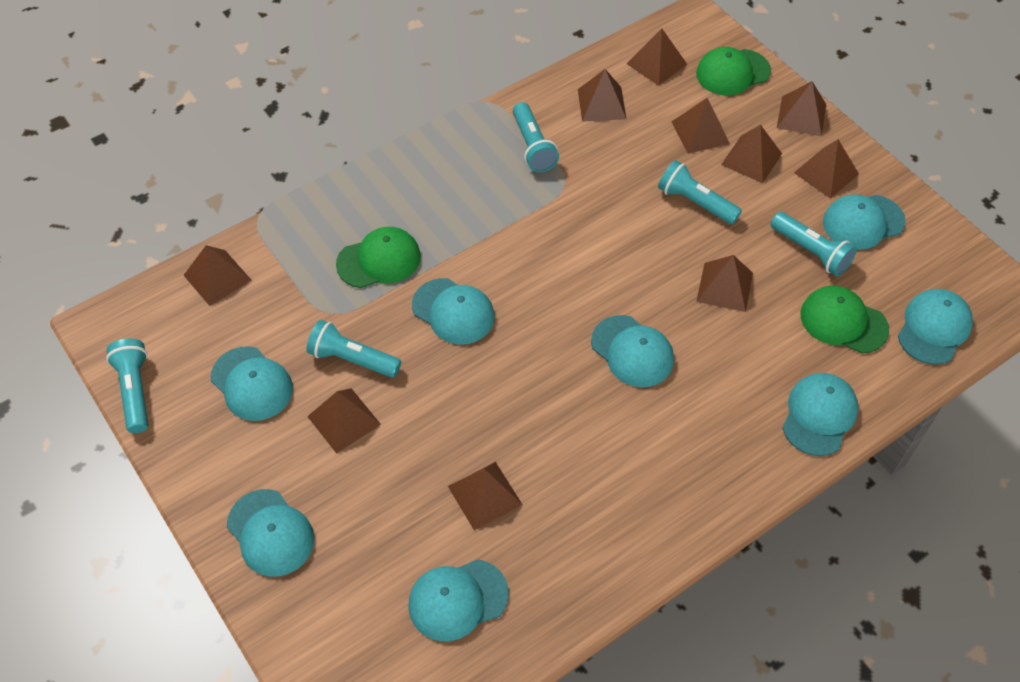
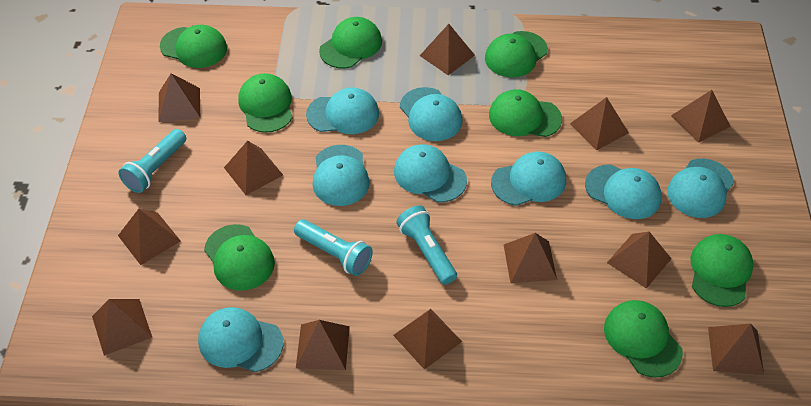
brown pyramid: 10 -> 12
green cap: 3 -> 8
turquoise flashlight: 5 -> 3

